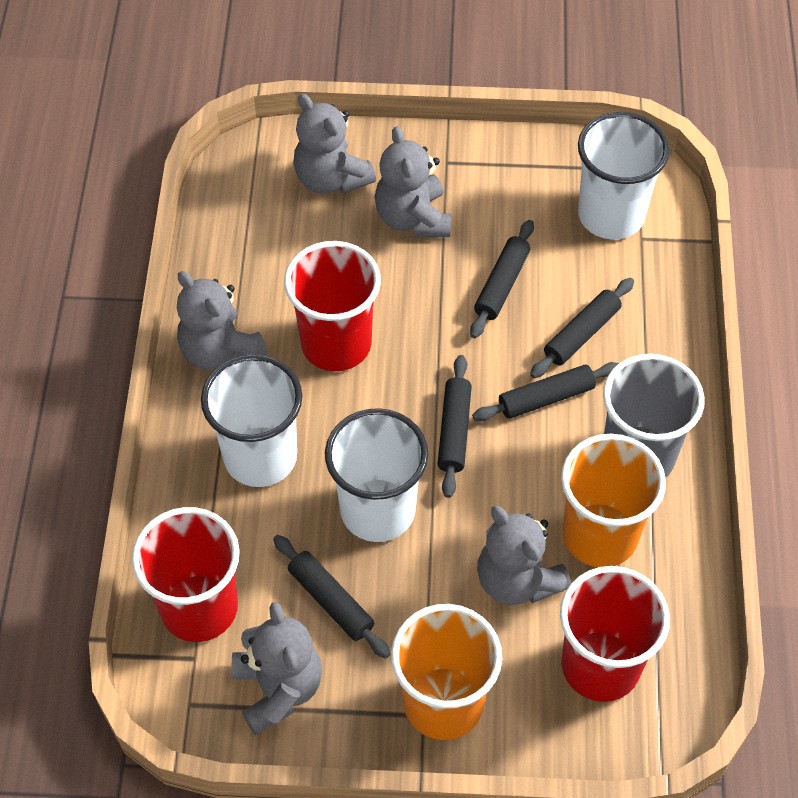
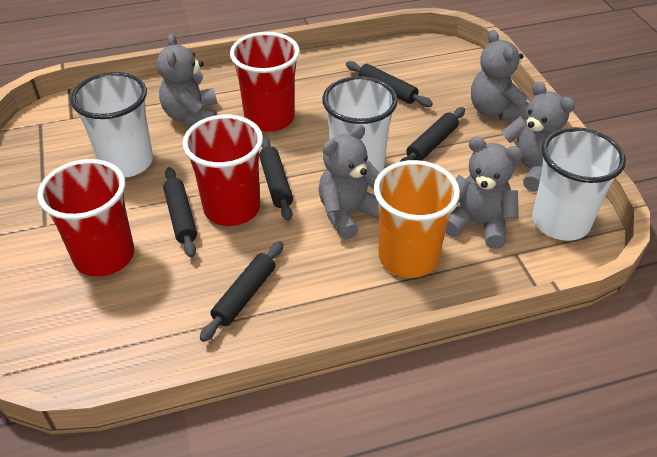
grey cup: 1 -> 0
orange cup: 2 -> 1

